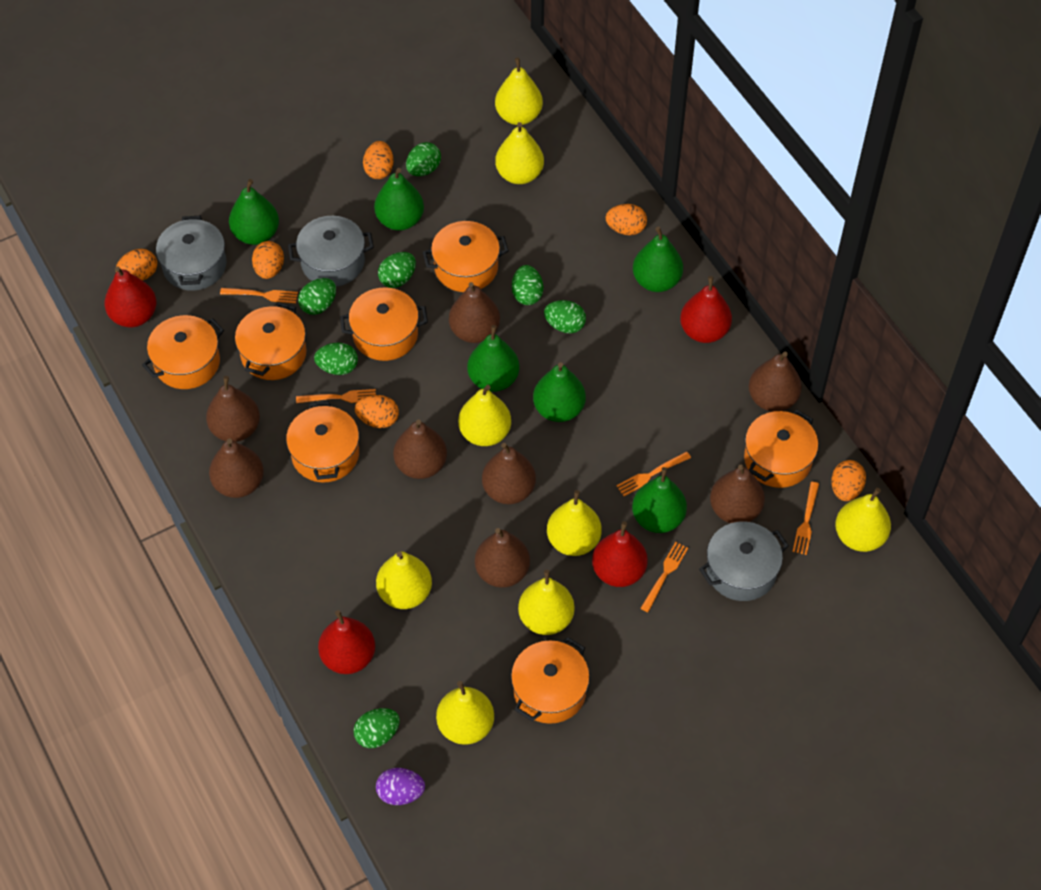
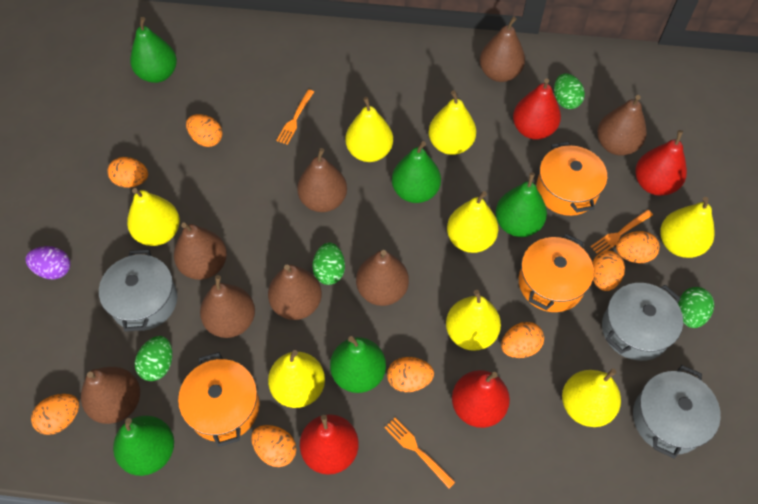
green egg: 7 -> 4
green pear: 6 -> 5
orange egg: 6 -> 8
orange fork: 5 -> 3
orange pot: 7 -> 3

